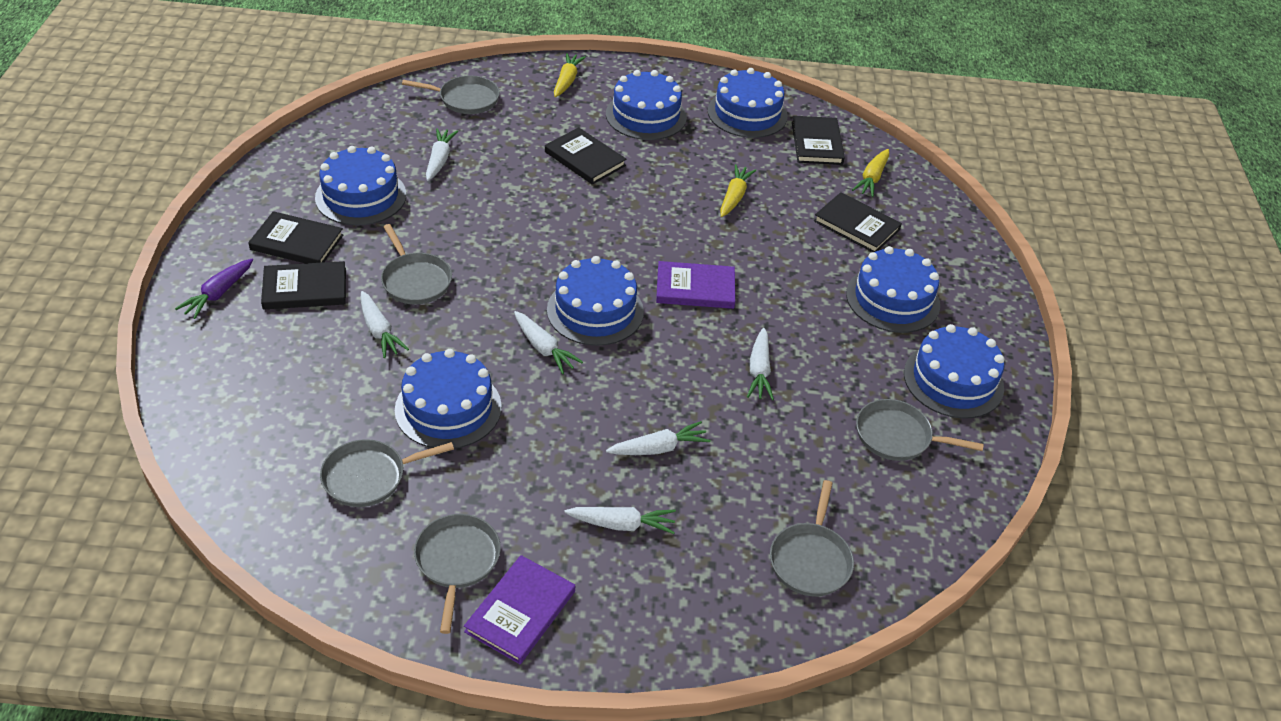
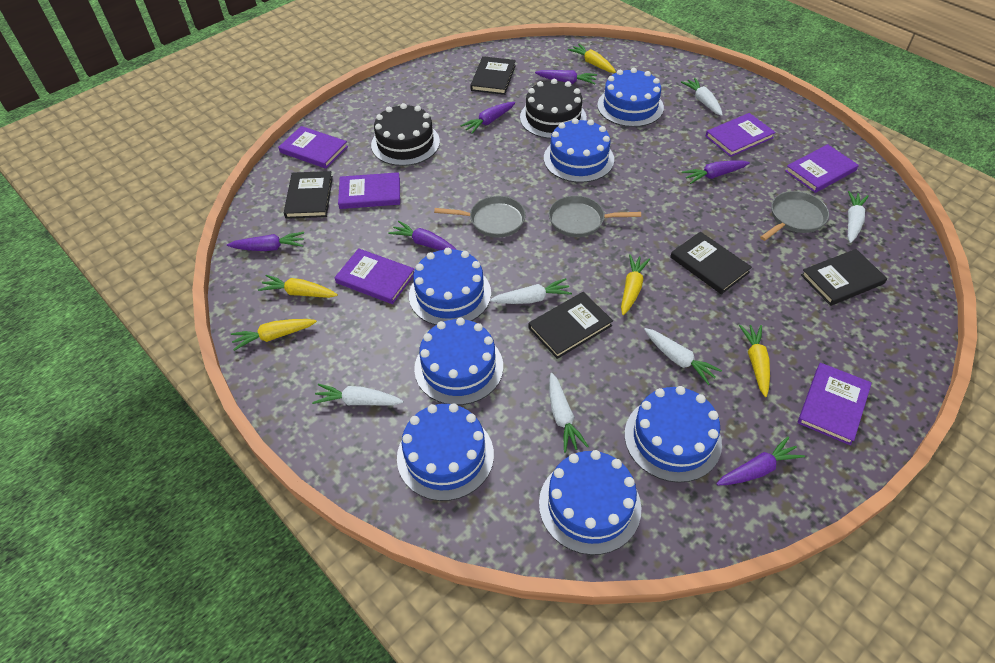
black cake: 0 -> 2
grey pan: 6 -> 3
purple book: 2 -> 6
purple carrot: 1 -> 6
yellow carrot: 3 -> 5

